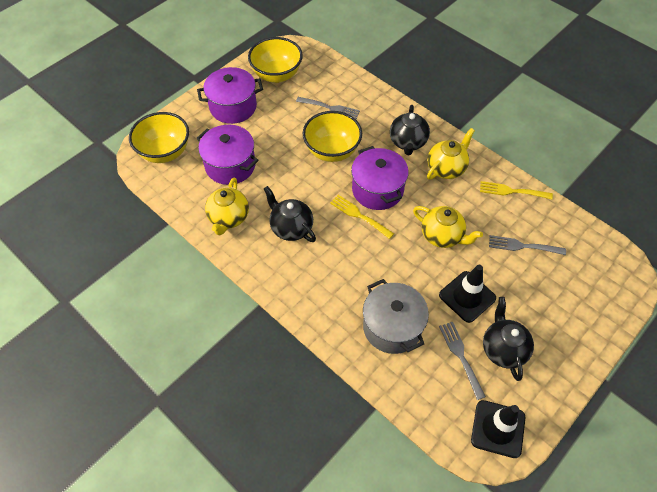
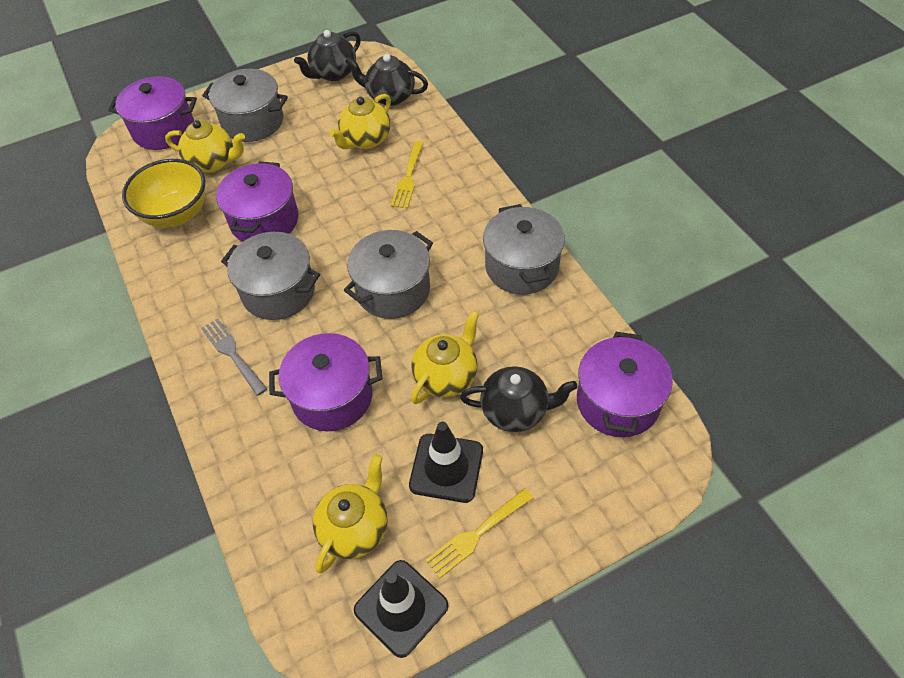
grey fork: 3 -> 1
grey pot: 1 -> 4
purple pot: 3 -> 4
yellow bowl: 3 -> 1
yellow teapot: 3 -> 4

